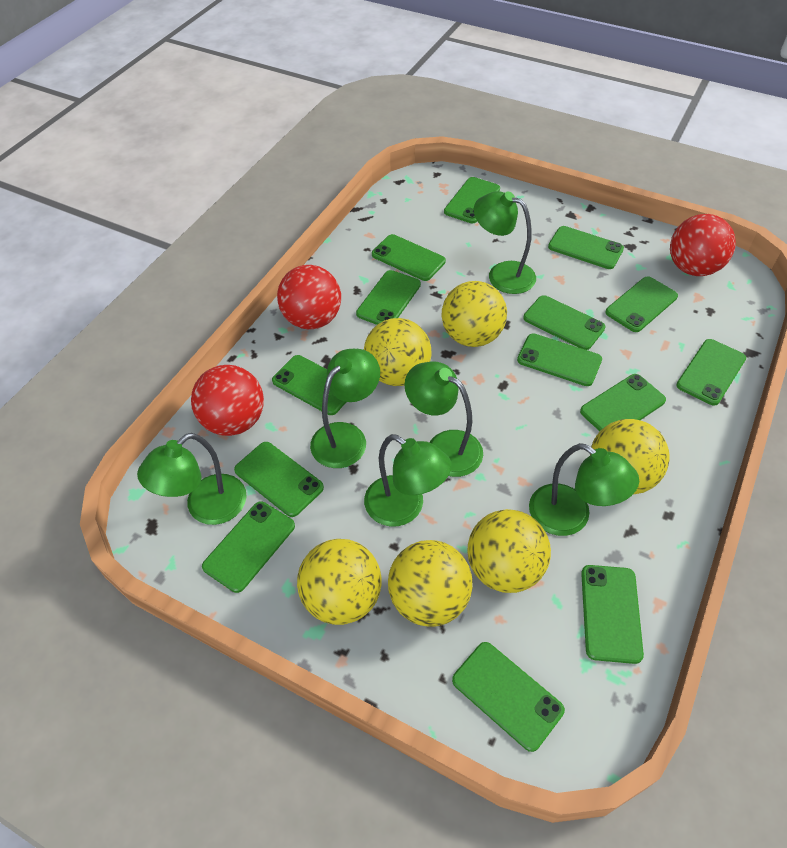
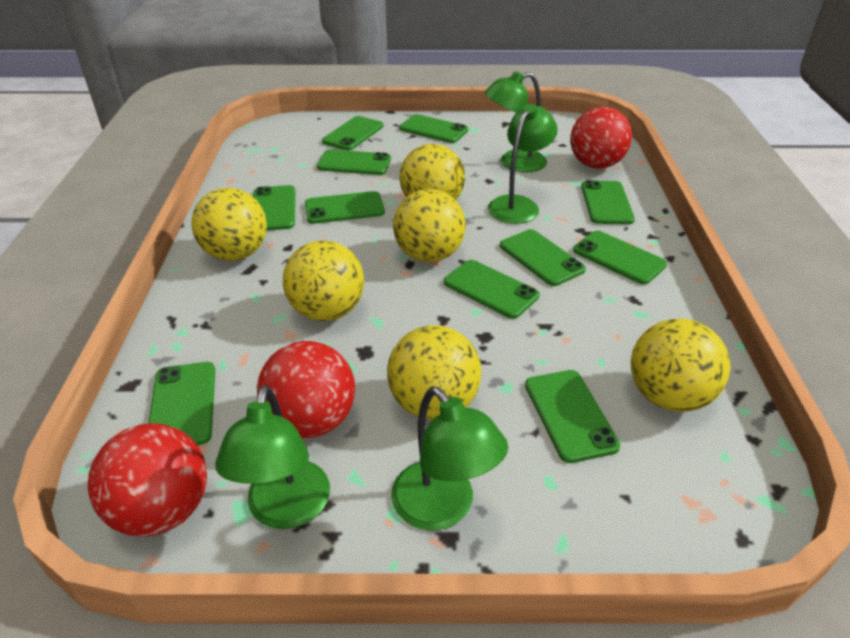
green lamp: 6 -> 4
green phone: 14 -> 11

